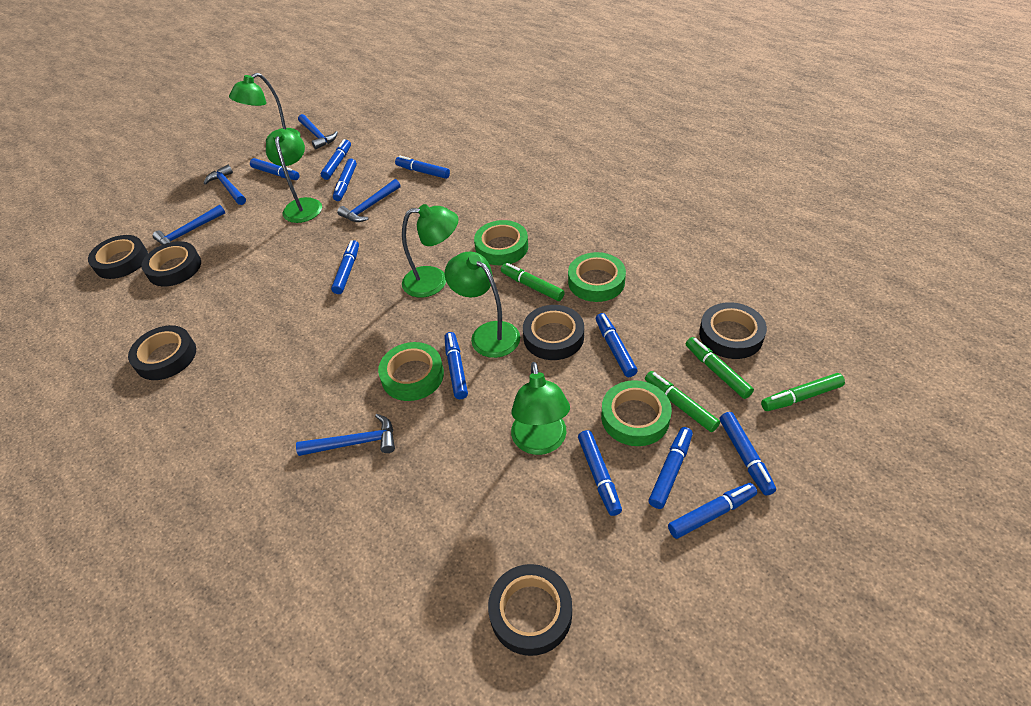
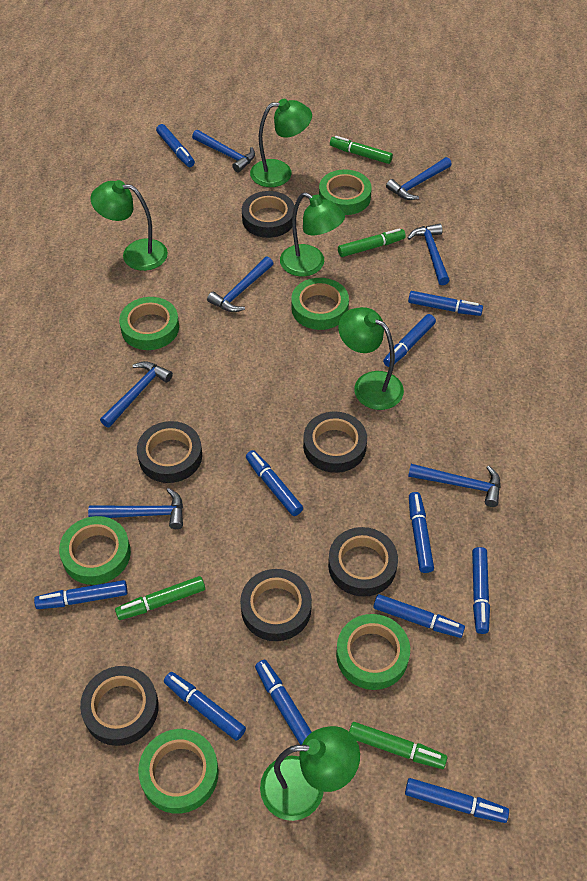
blue hammer: 5 -> 7
green tape: 4 -> 6

